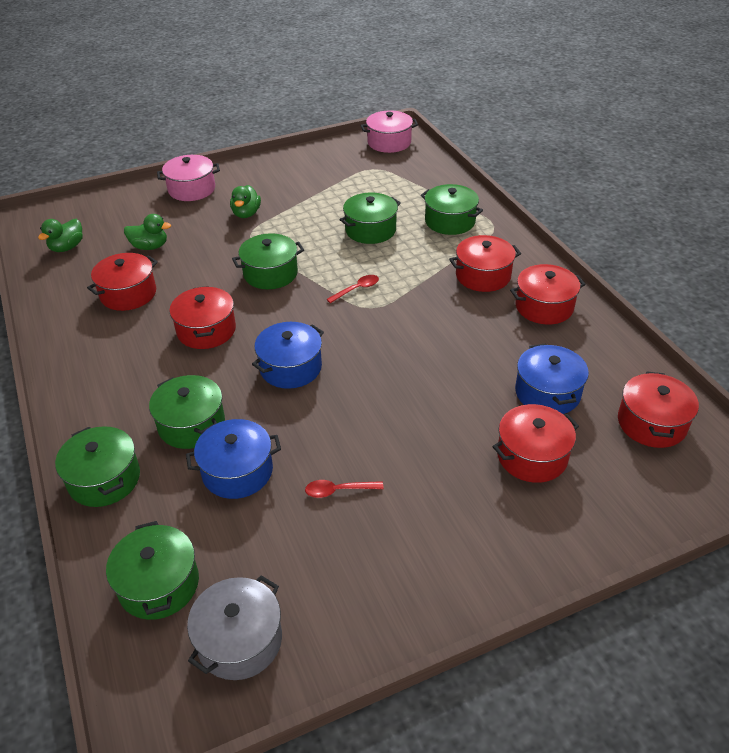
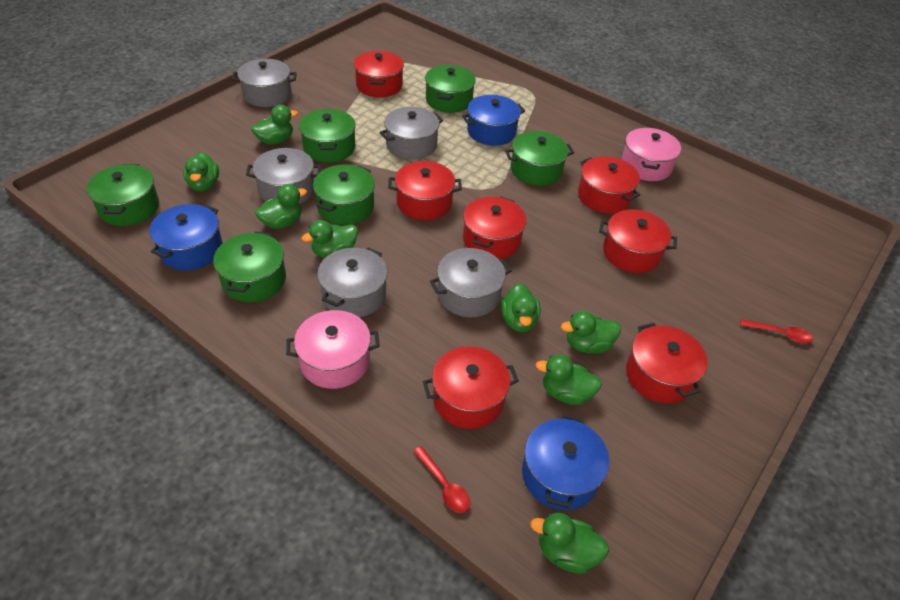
green duck: 3 -> 8
grey pot: 1 -> 5
red pot: 6 -> 7

